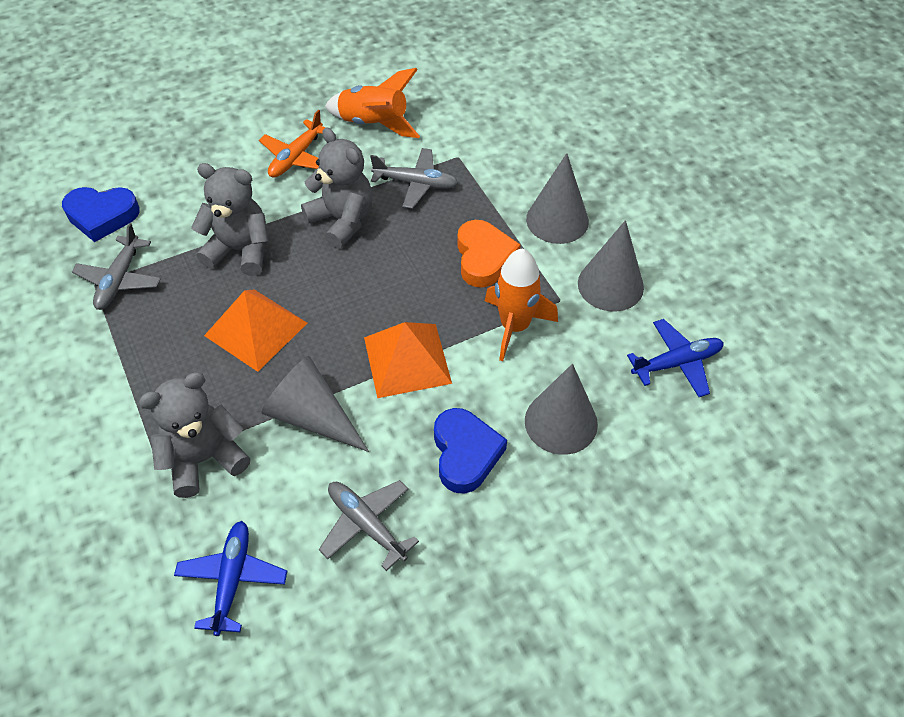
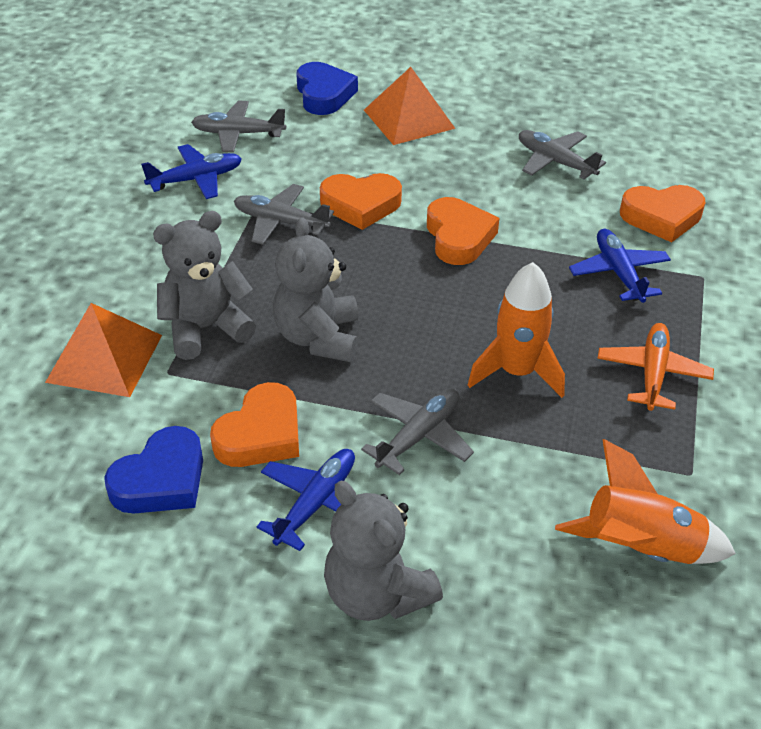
blue plane: 2 -> 3
grey cone: 4 -> 0
grey plane: 3 -> 4
orange heart: 1 -> 4

